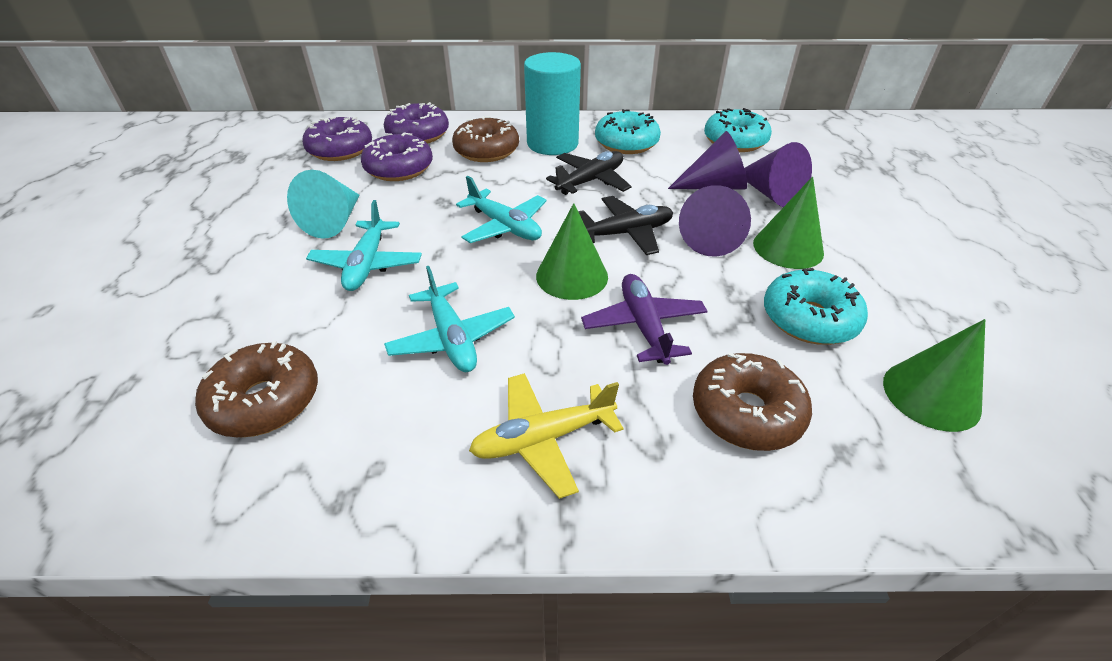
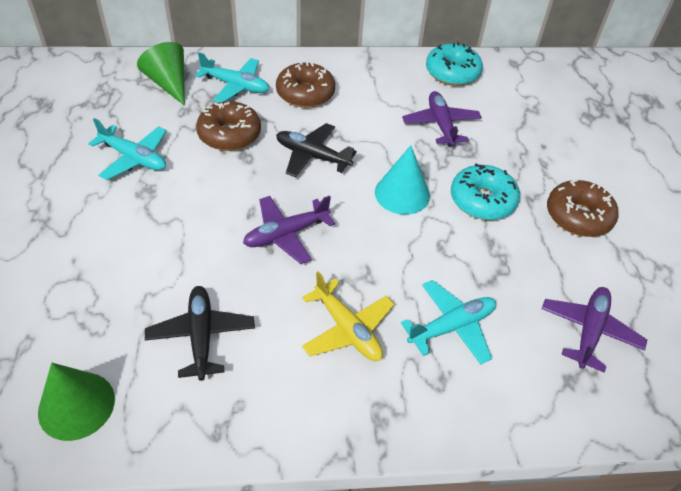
green cone: 3 -> 2
purple cone: 3 -> 0
purple donut: 3 -> 0
purple plane: 1 -> 3
turquoise cylinder: 1 -> 0
turquoise donut: 3 -> 2

